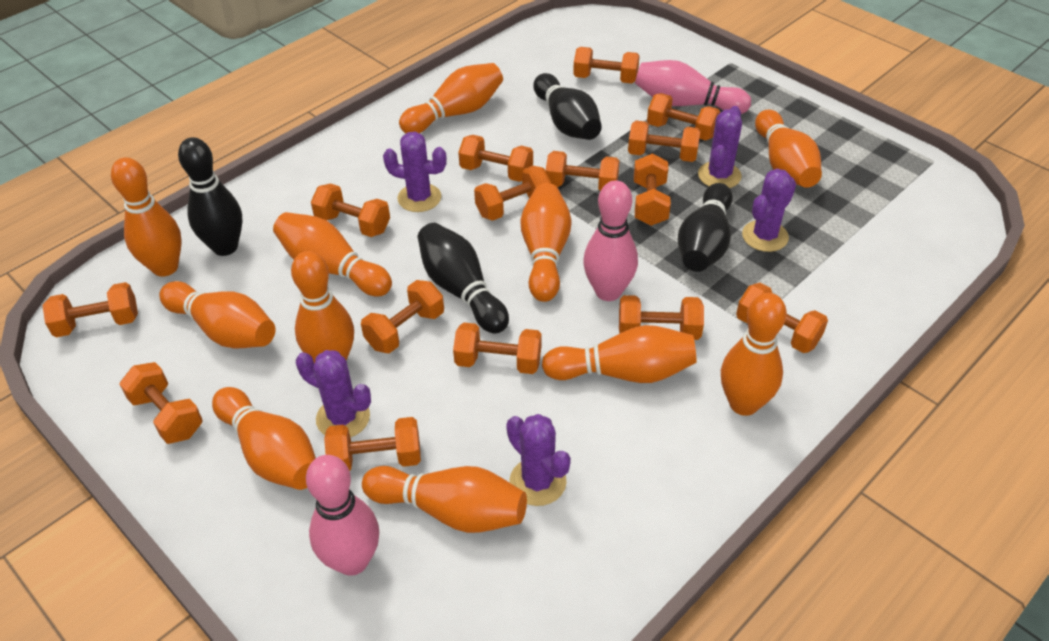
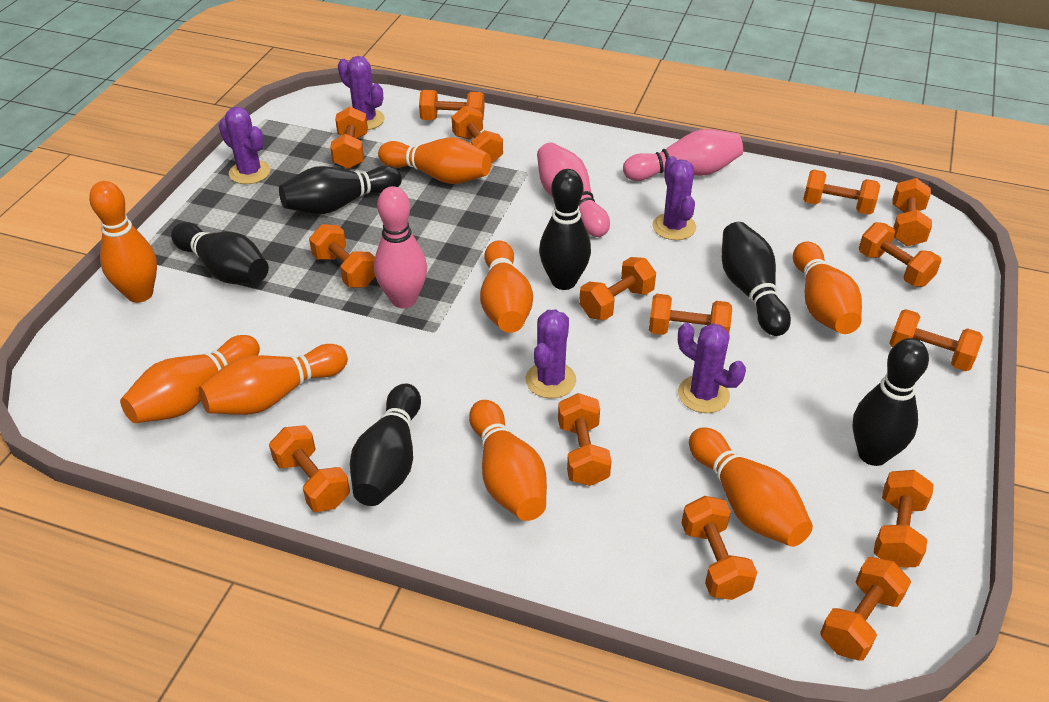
black bowling pin: 4 -> 6
orange bowling pin: 11 -> 8

